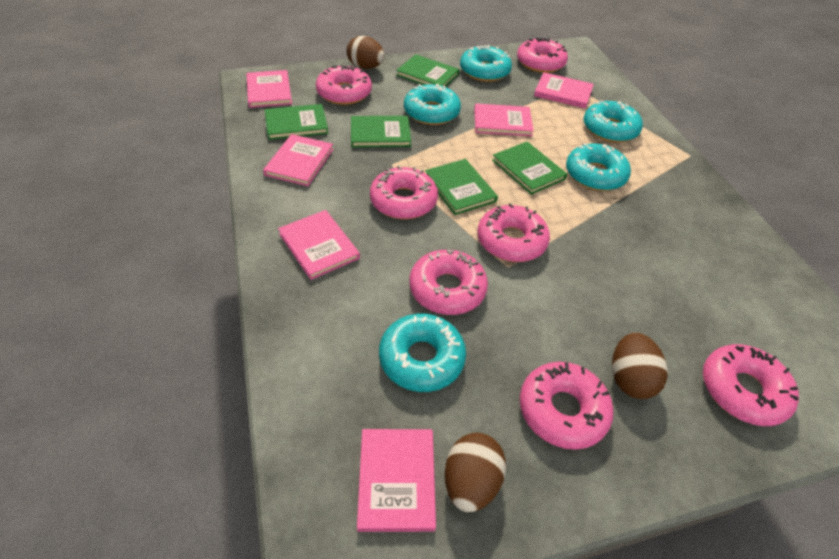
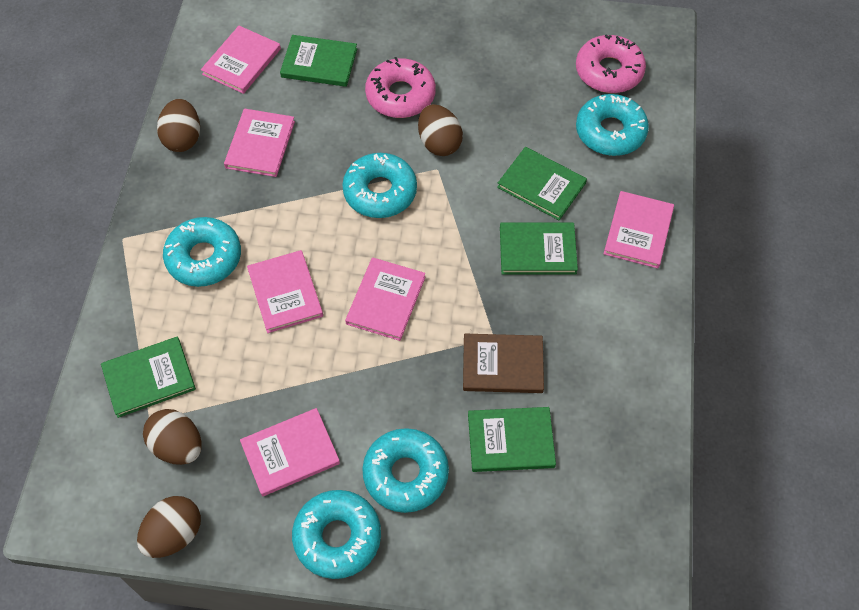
brown book: 0 -> 1
brown egg: 3 -> 4
pink donut: 7 -> 2

